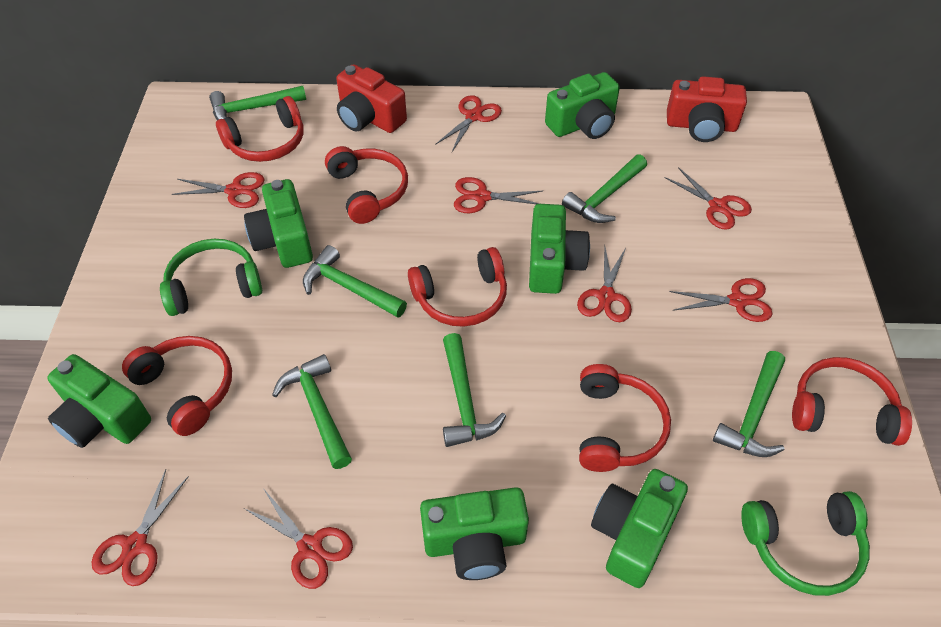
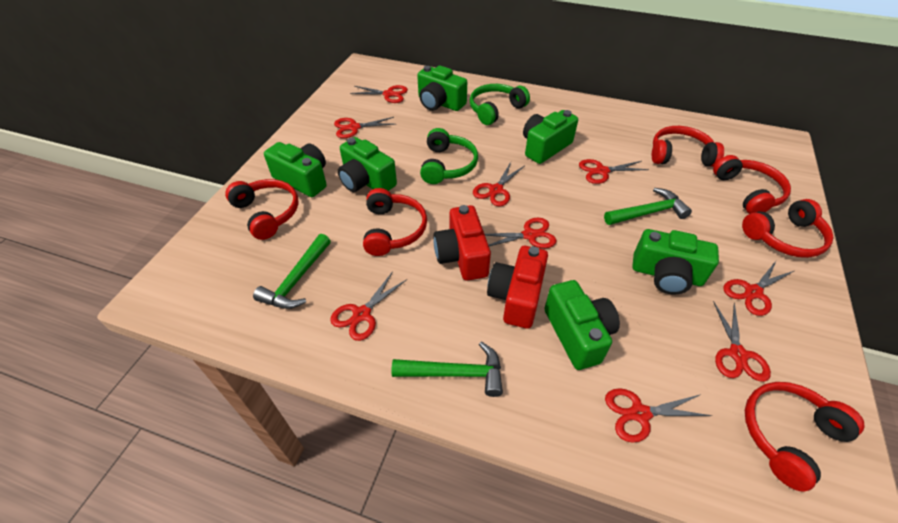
green hammer: 6 -> 3
red scissors: 8 -> 9

